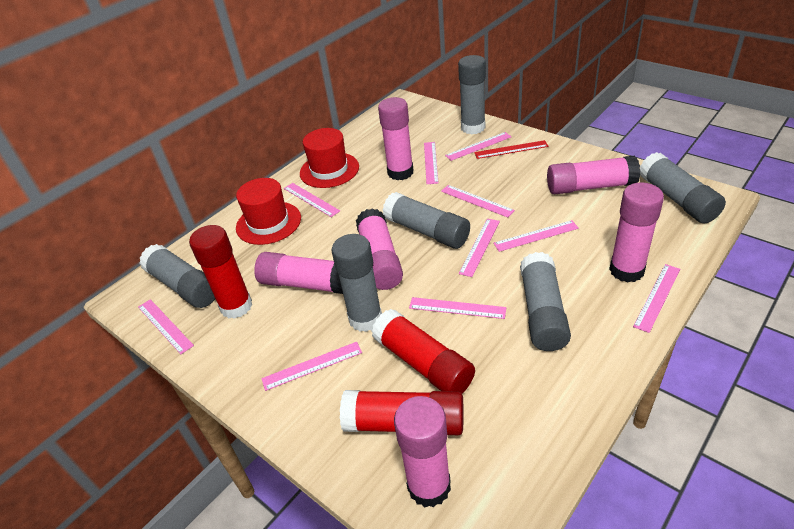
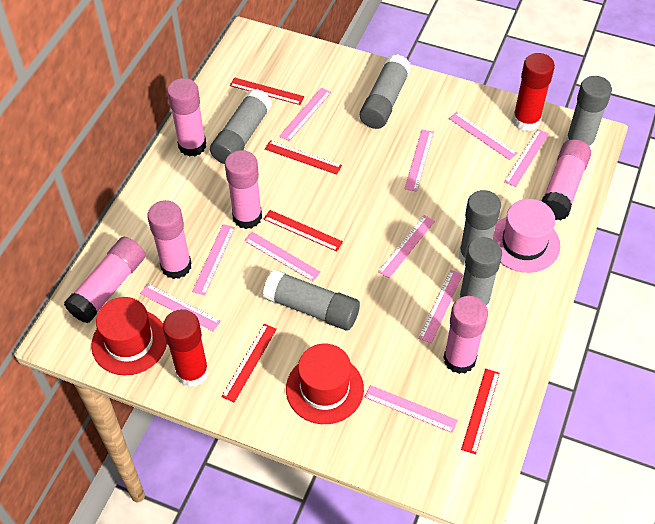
pink hat: 0 -> 1
red glue stick: 3 -> 2
red ruler: 1 -> 5

